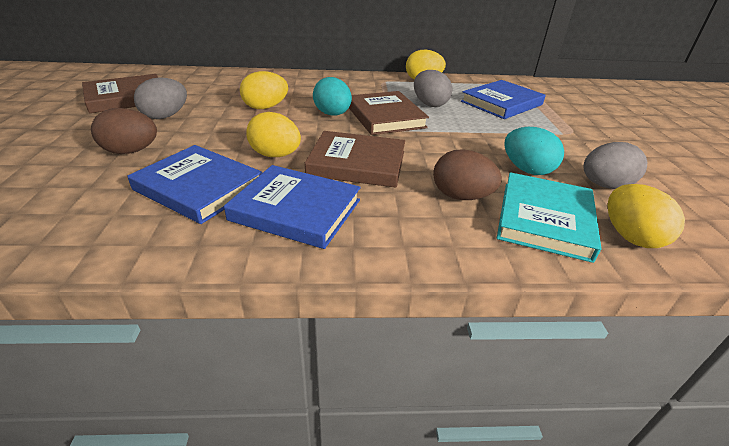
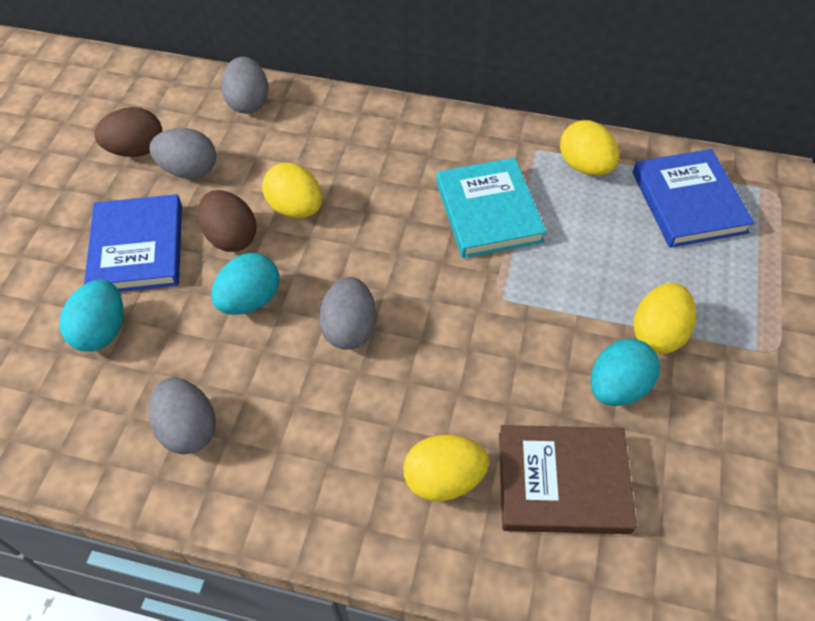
blue book: 3 -> 2
brown book: 3 -> 1
grey egg: 3 -> 4
turquoise egg: 2 -> 3

